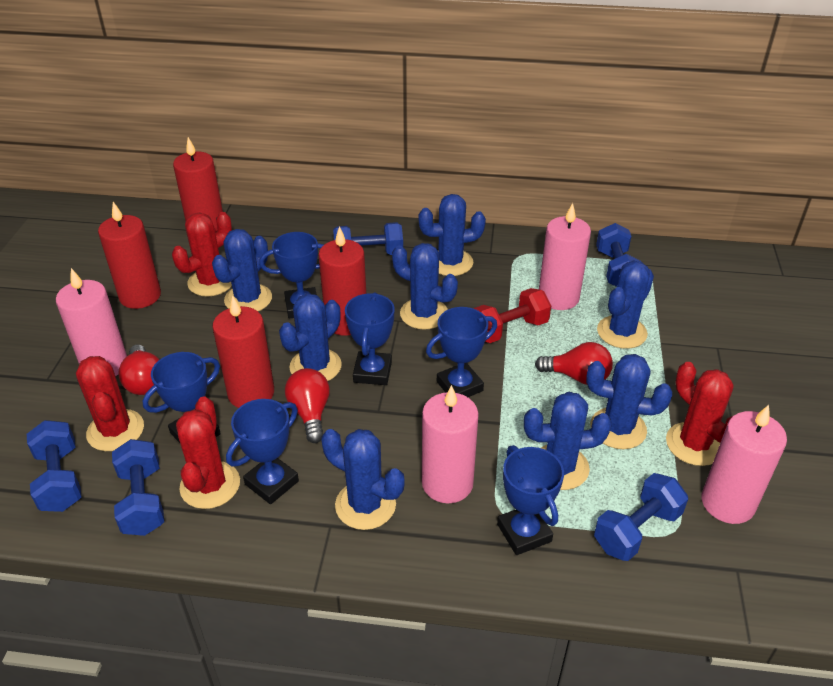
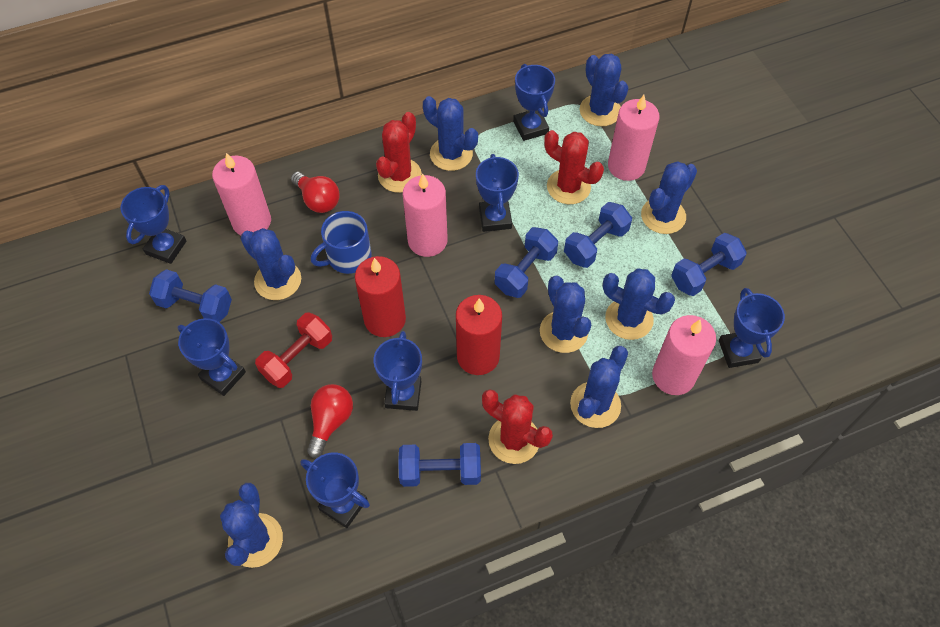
blue mug: 0 -> 1
blue trophy: 6 -> 7
red cactus: 4 -> 3
red candle: 4 -> 2
red light bulb: 3 -> 2

